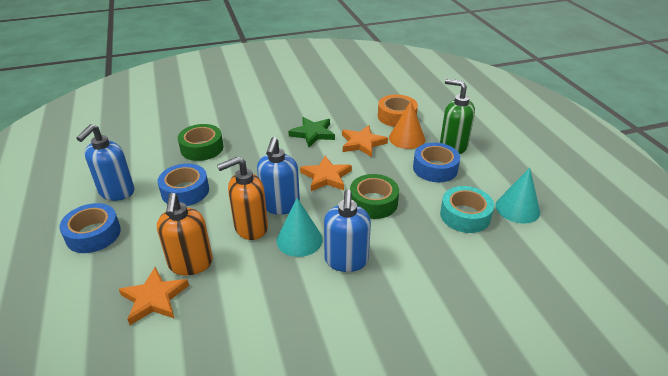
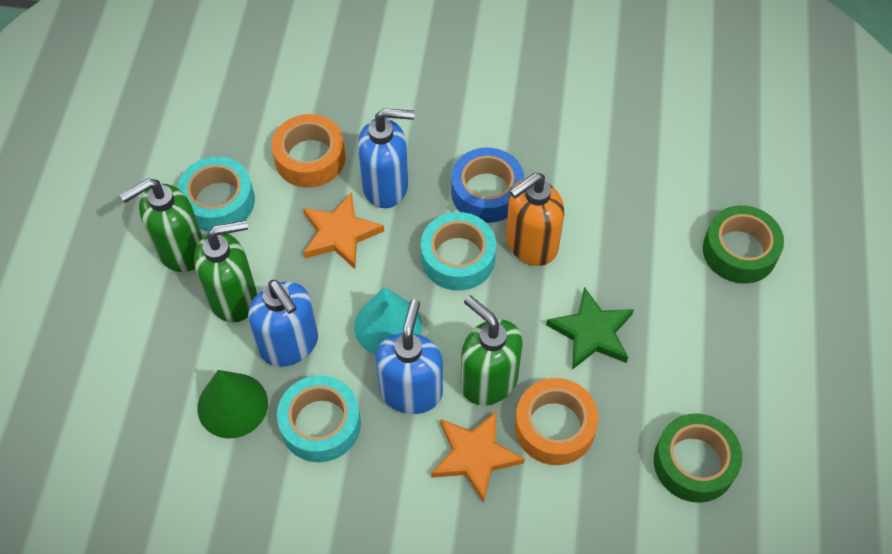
blue tape: 3 -> 1
green cone: 0 -> 1
green soap dispenser: 1 -> 3
orange cone: 1 -> 0
orange soap dispenser: 2 -> 1
orange star: 3 -> 2
orange tape: 1 -> 2
turquoise cone: 2 -> 1
turquoise tape: 1 -> 3

